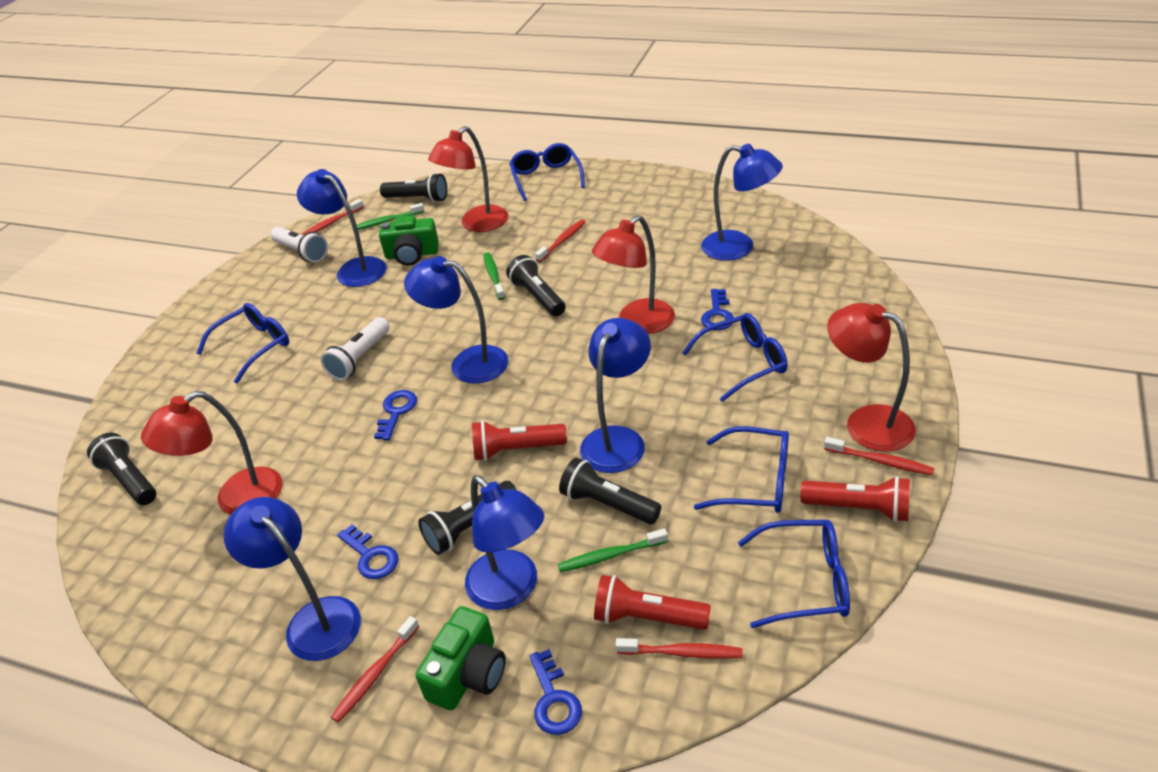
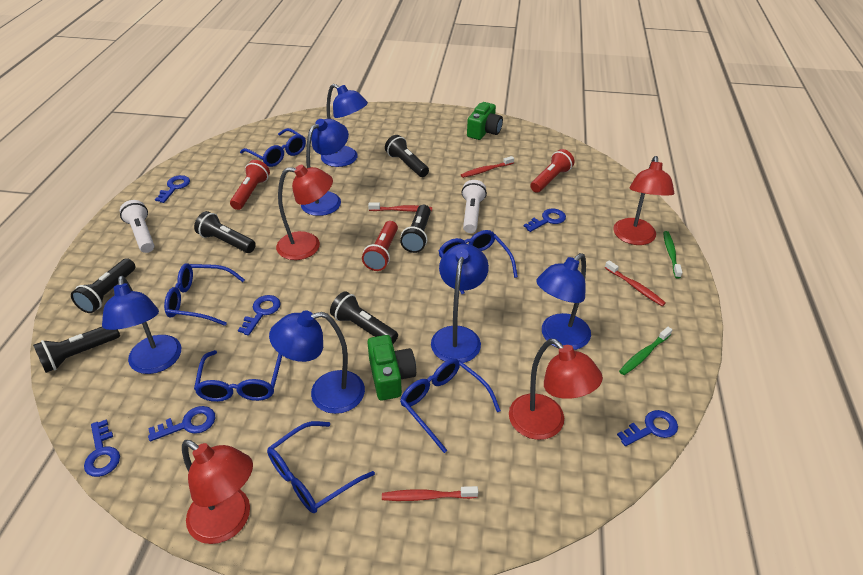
black flashlight: 5 -> 6
blue glasses: 5 -> 6
blue key: 4 -> 6
green toothbrush: 3 -> 2
red toothbrush: 5 -> 4

